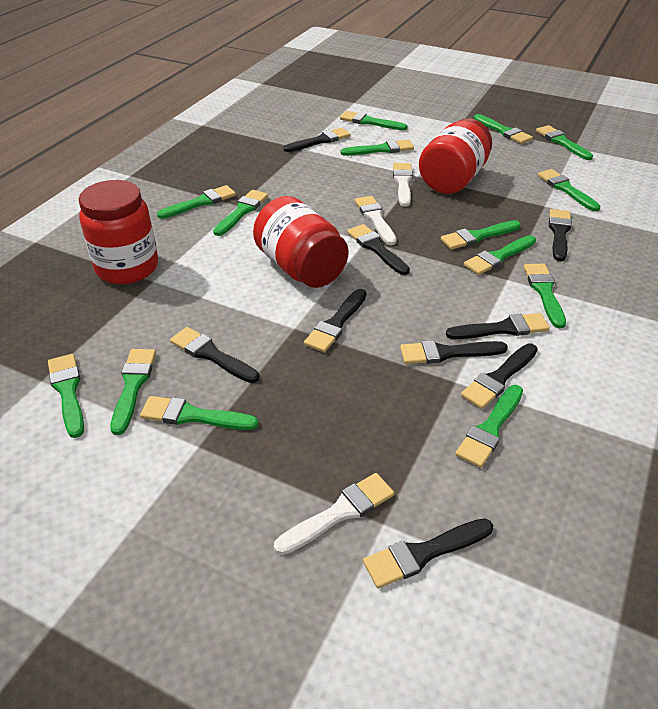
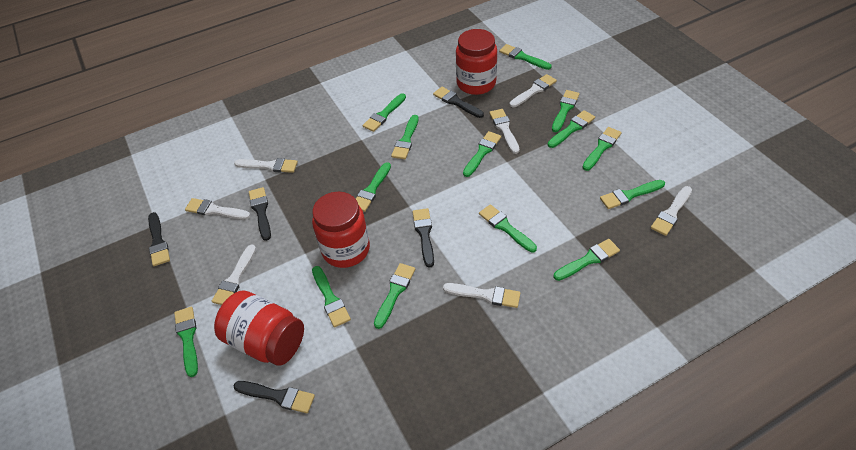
black brush: 9 -> 5
white brush: 3 -> 7

